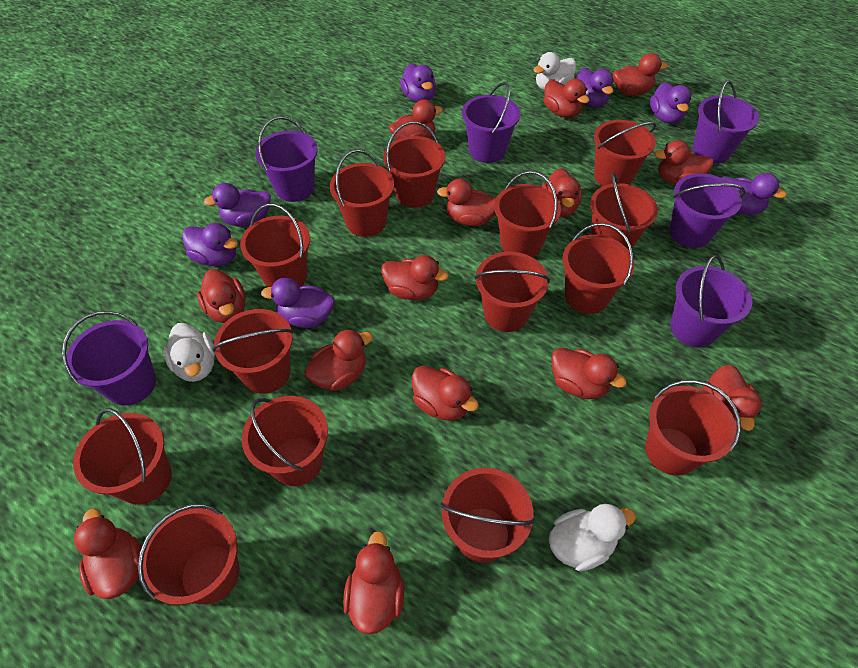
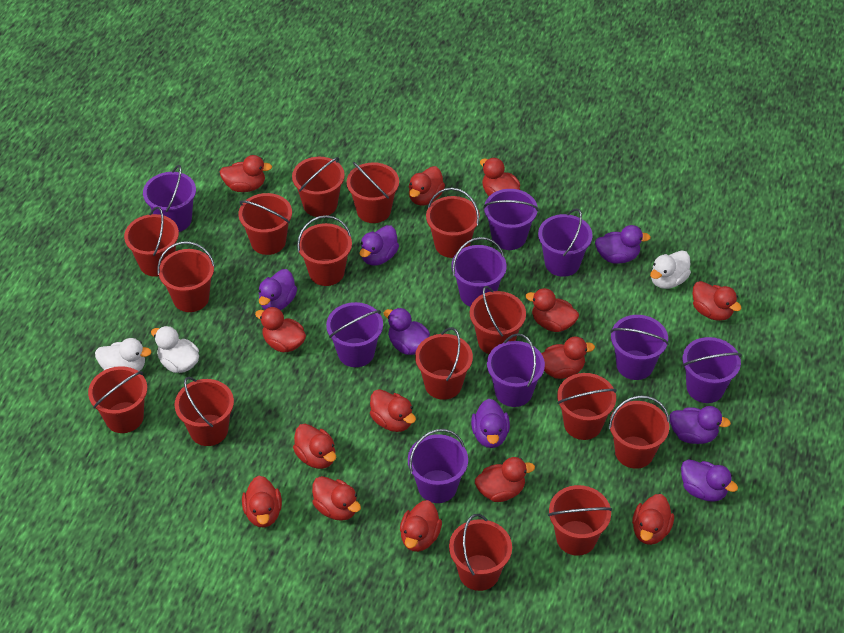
purple bucket: 6 -> 9
red bucket: 14 -> 15

